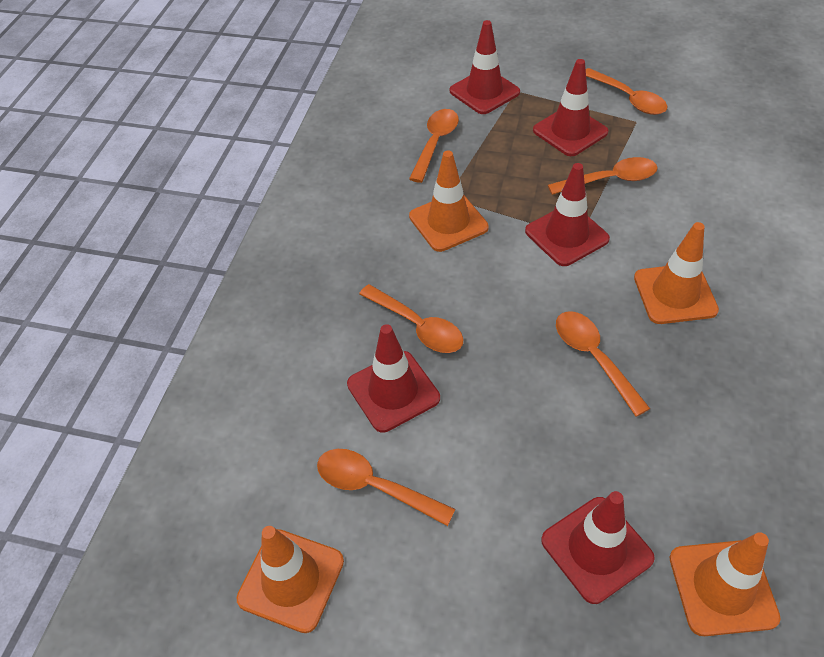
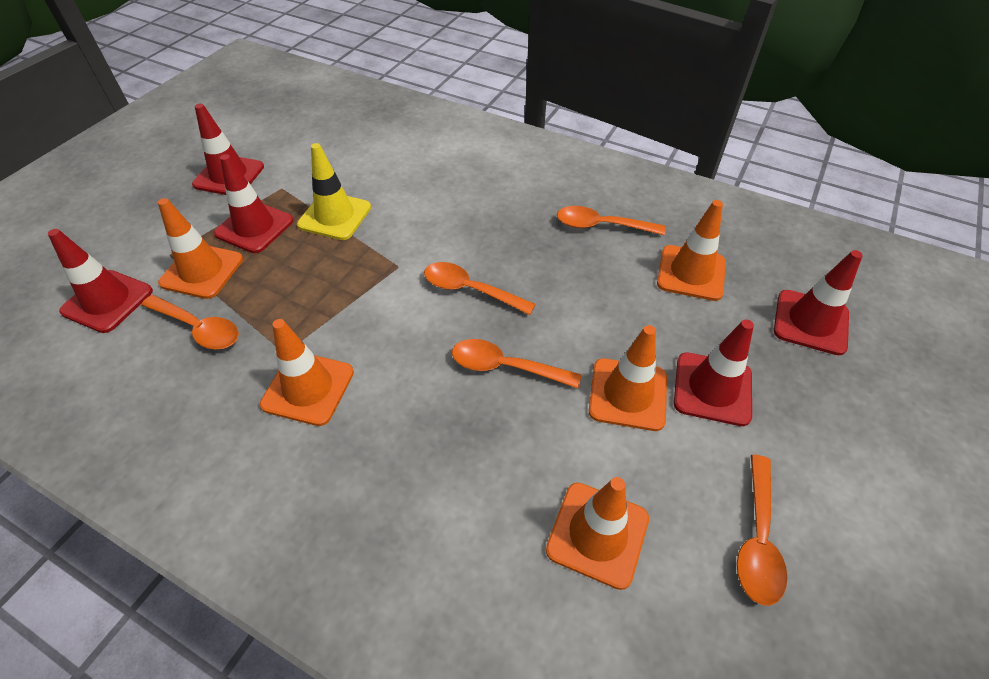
orange spoon: 6 -> 5
orange traffic cone: 4 -> 5
yellow traffic cone: 0 -> 1

